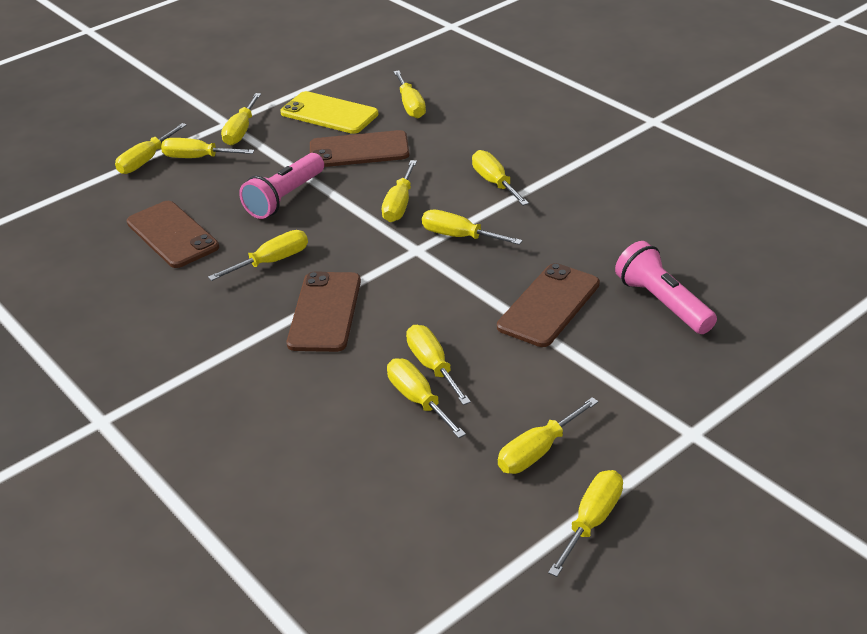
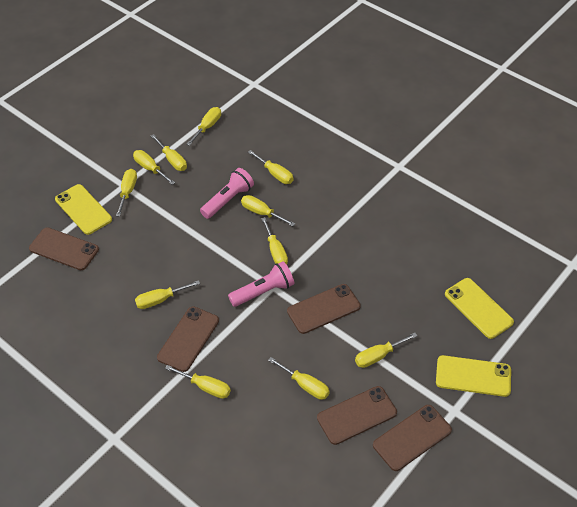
brown phone: 4 -> 5
yellow phone: 1 -> 3
yellow screwdriver: 12 -> 11

